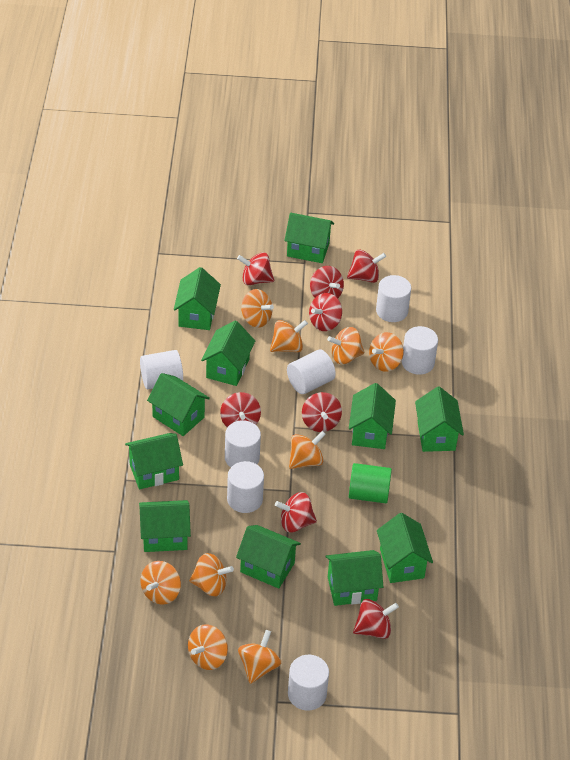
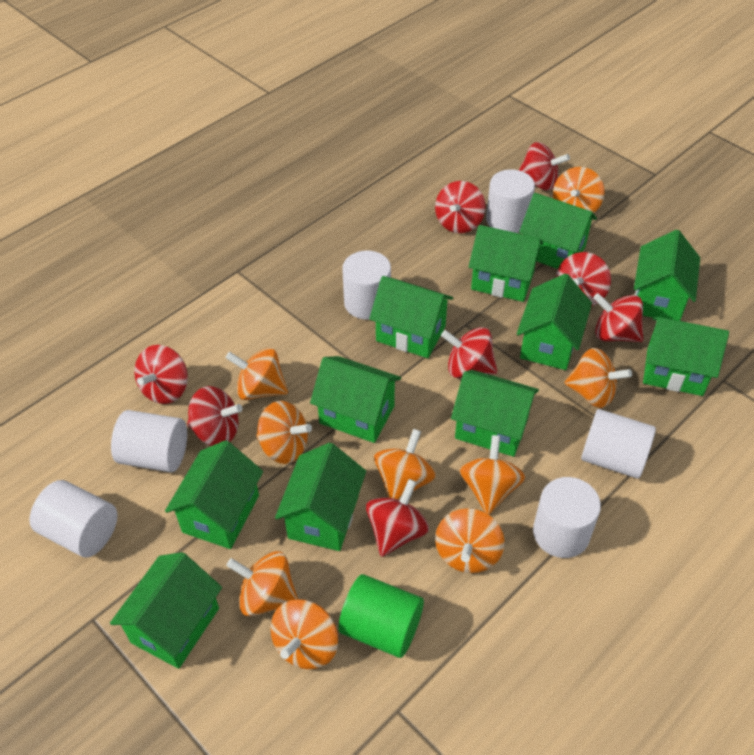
white cylinder: 7 -> 6

